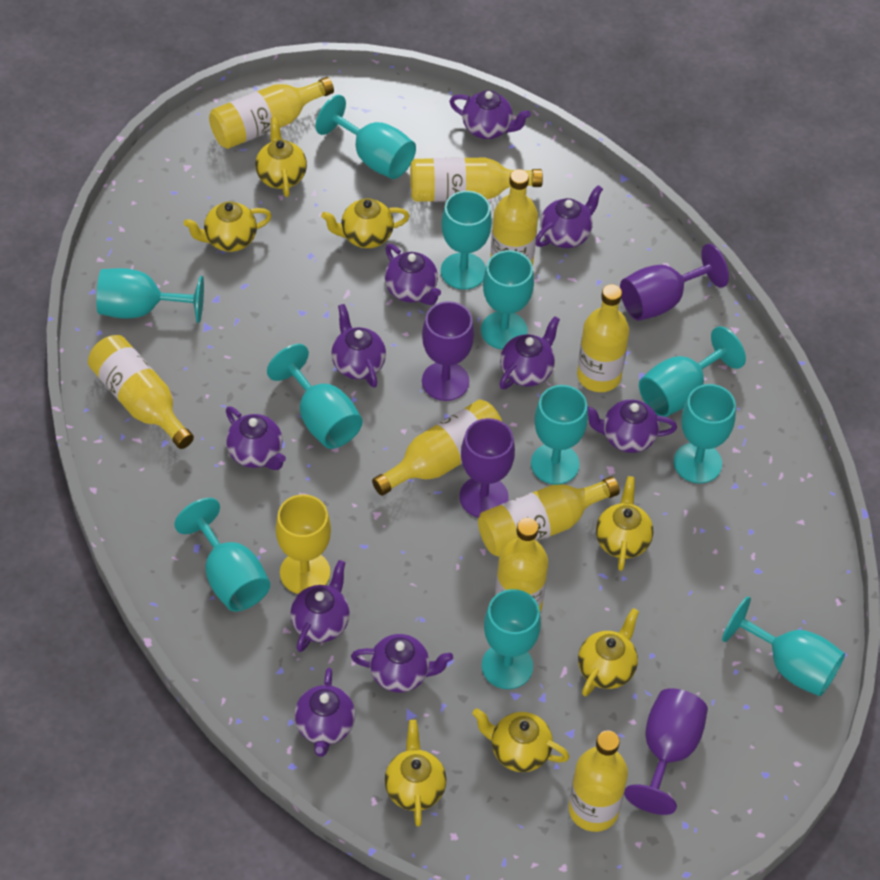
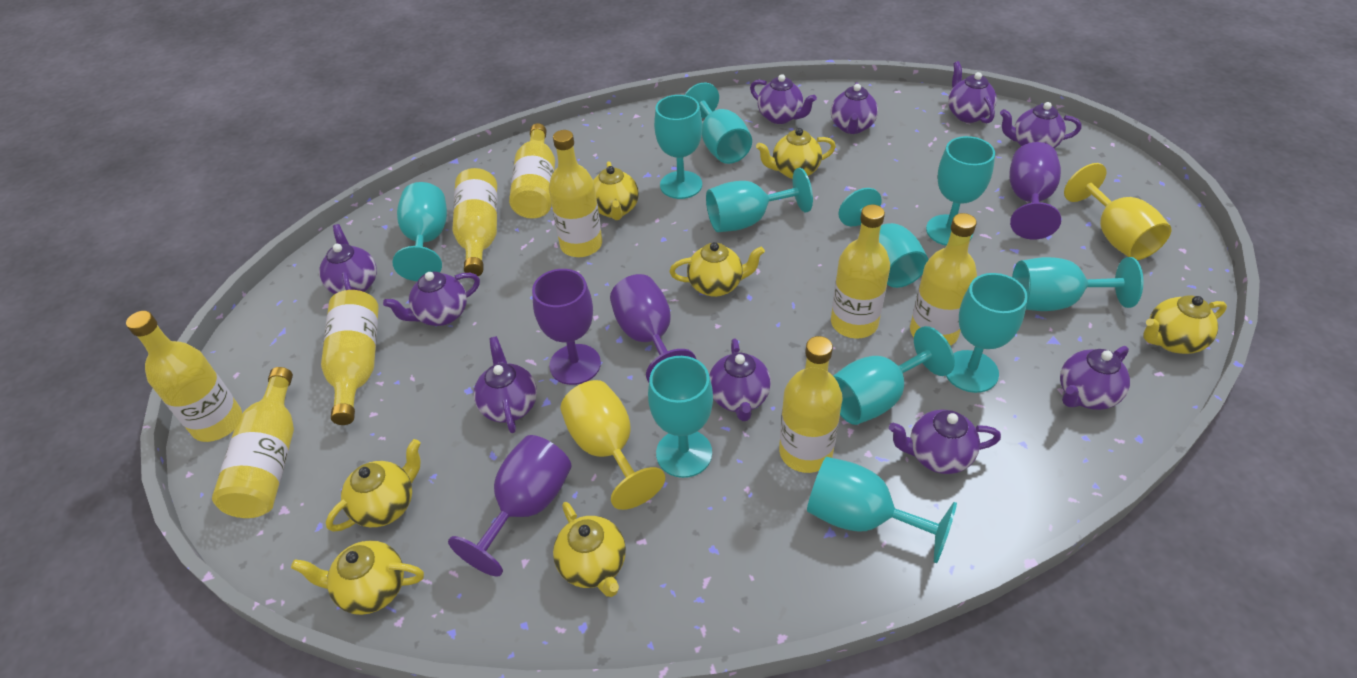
yellow goblet: 1 -> 2

